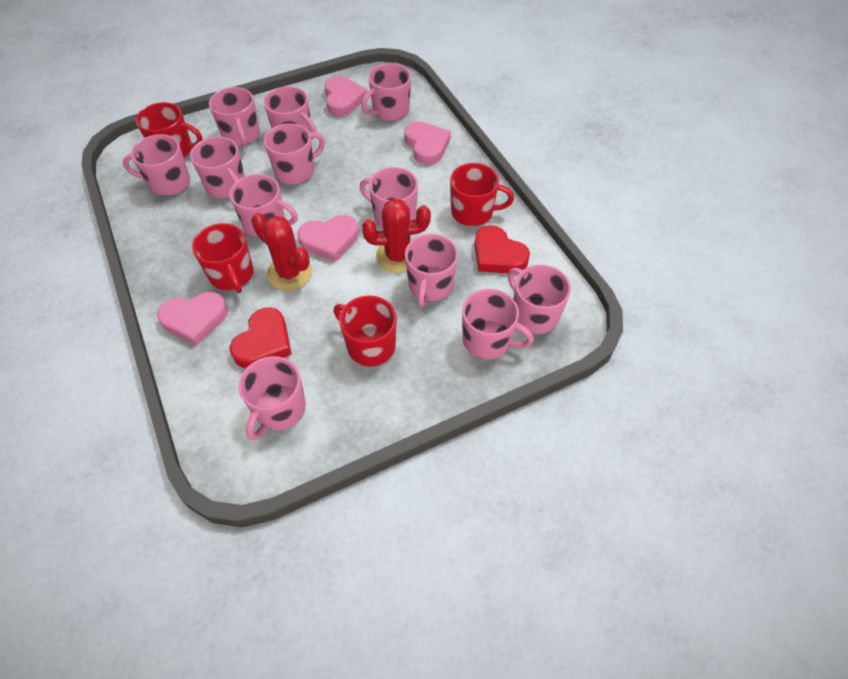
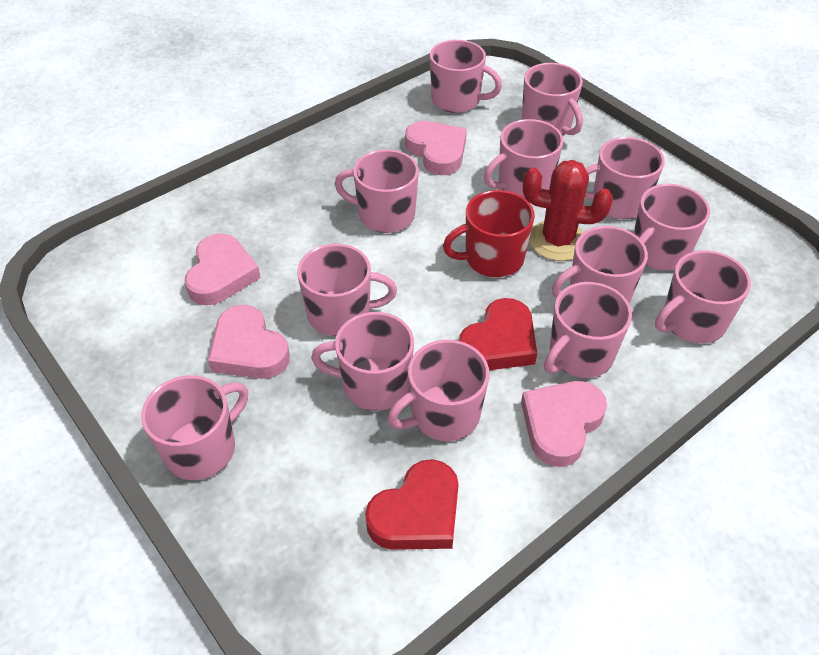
pink mug: 12 -> 13
red cactus: 2 -> 1
red mug: 4 -> 1

